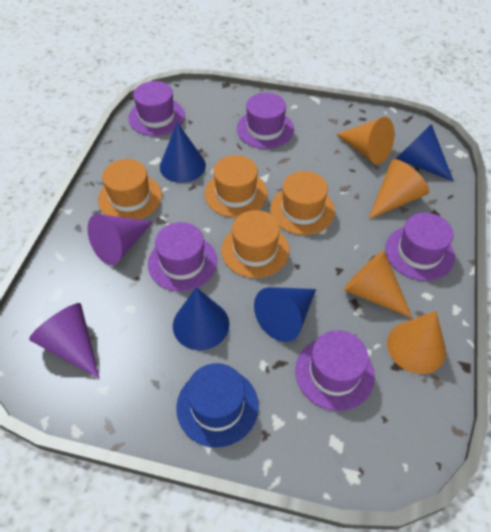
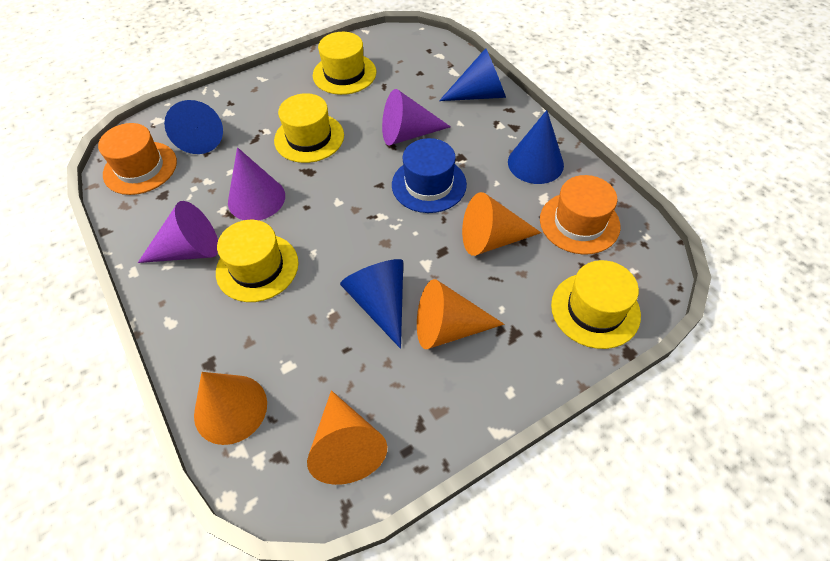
orange hat: 4 -> 2
purple cone: 2 -> 3
purple hat: 5 -> 0
yellow hat: 0 -> 4

